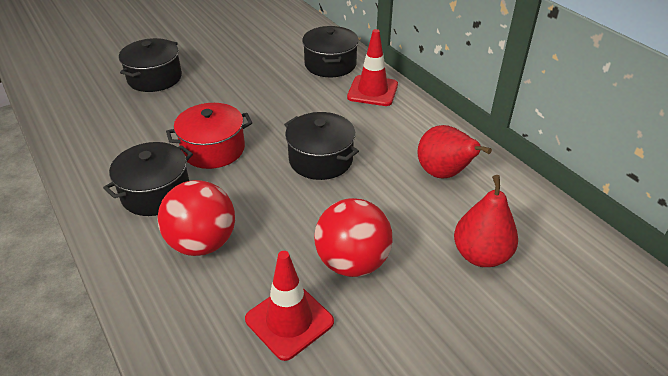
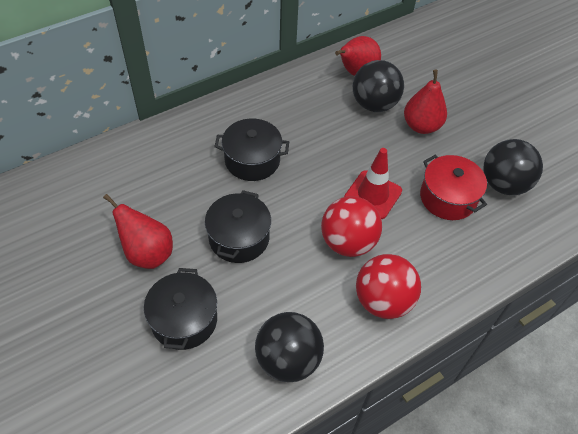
black ball: 0 -> 3
black pot: 4 -> 3
red pear: 2 -> 3
red traffic cone: 2 -> 1

